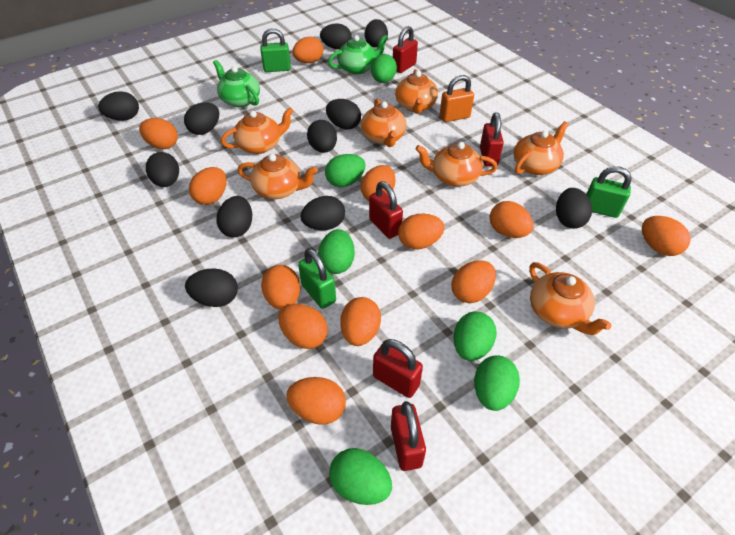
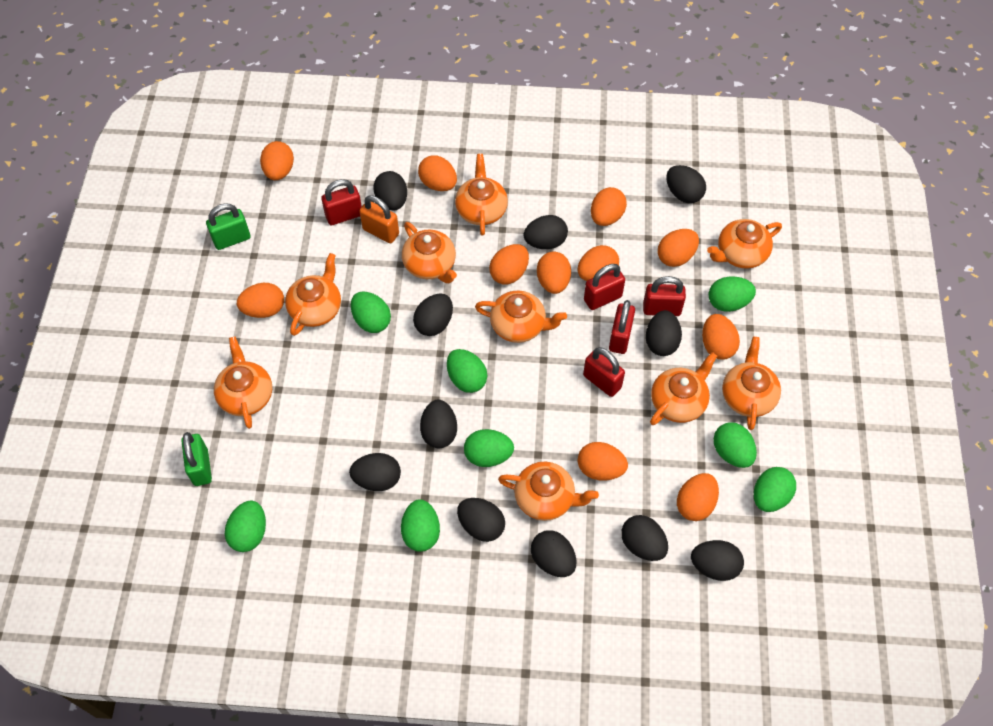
green egg: 6 -> 8
green padlock: 3 -> 2
green teapot: 2 -> 0
orange egg: 12 -> 11
orange teapot: 7 -> 9

